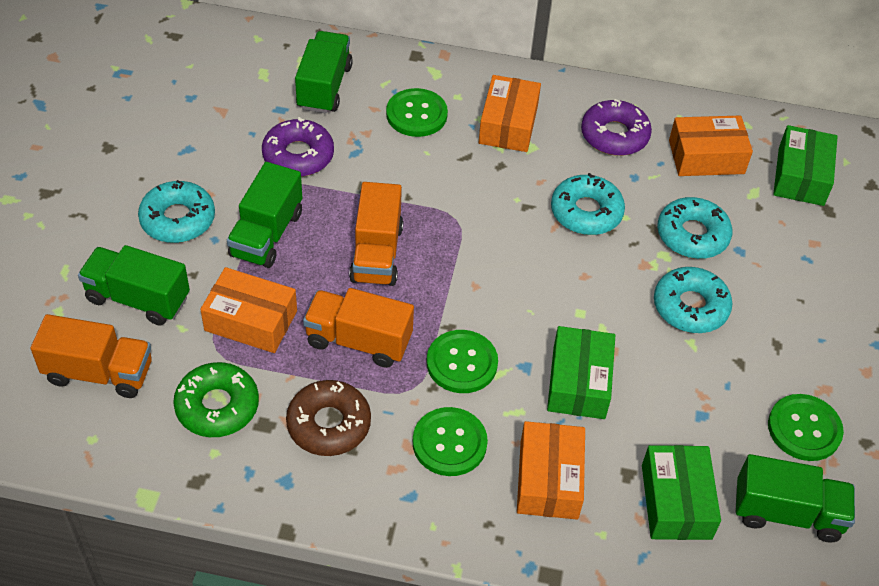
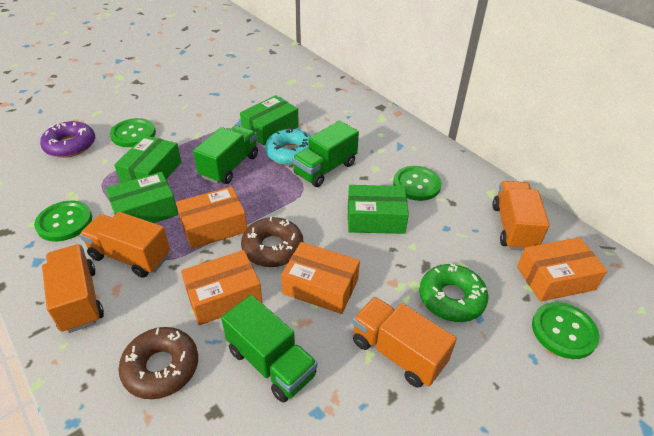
brown donut: 1 -> 2
green box: 3 -> 4
green truck: 4 -> 3
orange truck: 3 -> 4
purple donut: 2 -> 1
turquoise donut: 4 -> 1

